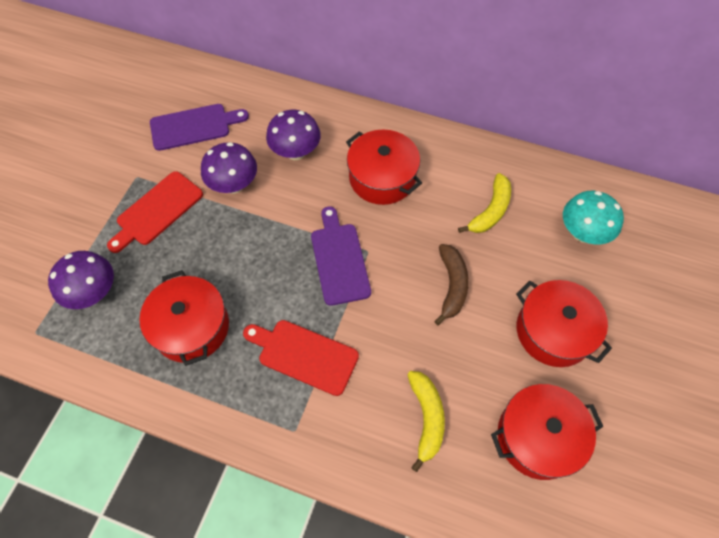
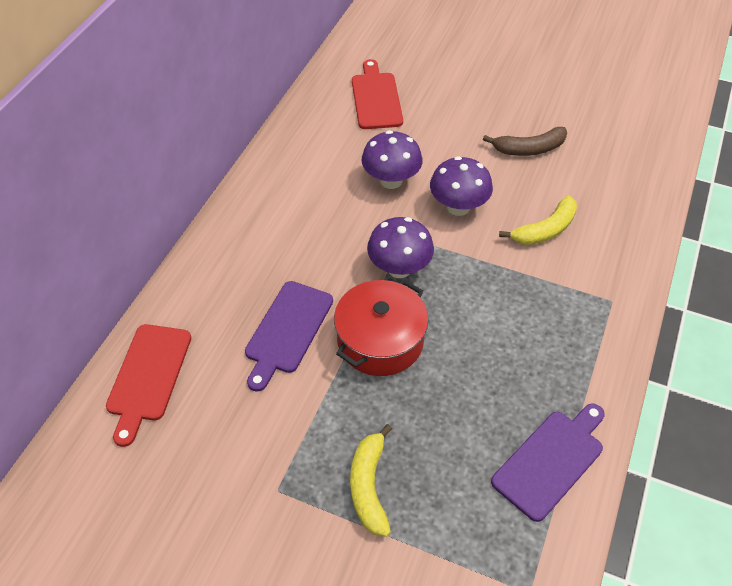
red pot: 4 -> 1
turquoise mushroom: 1 -> 0

